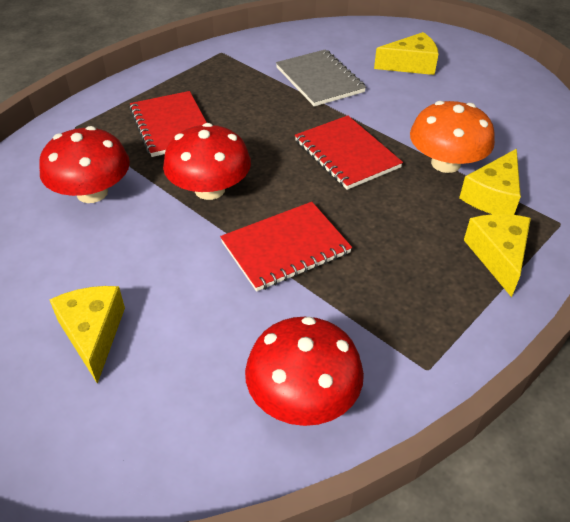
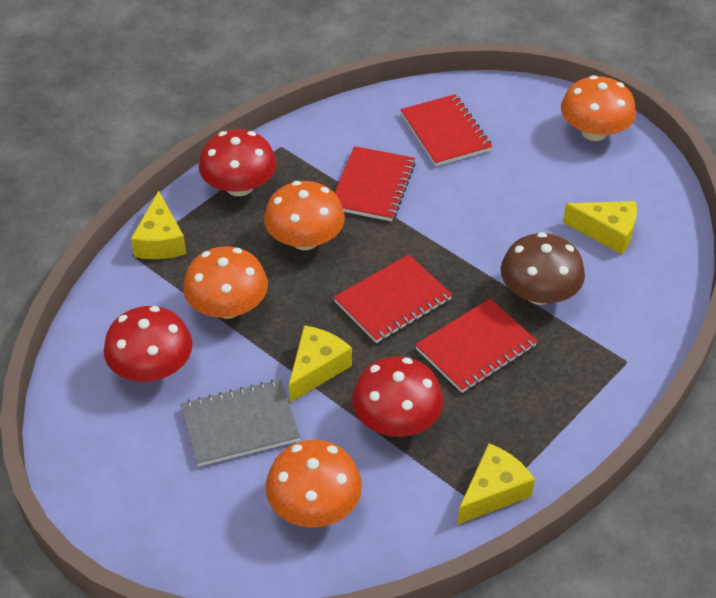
brown mushroom: 0 -> 1
orange mushroom: 1 -> 4
red notebook: 3 -> 4

